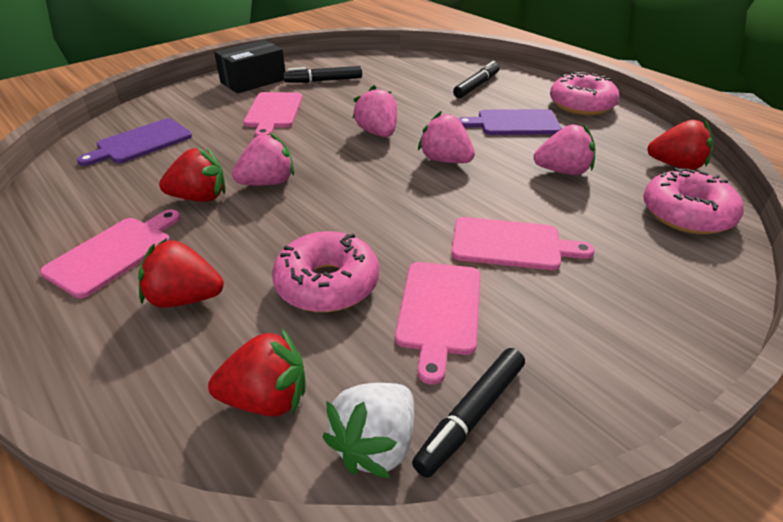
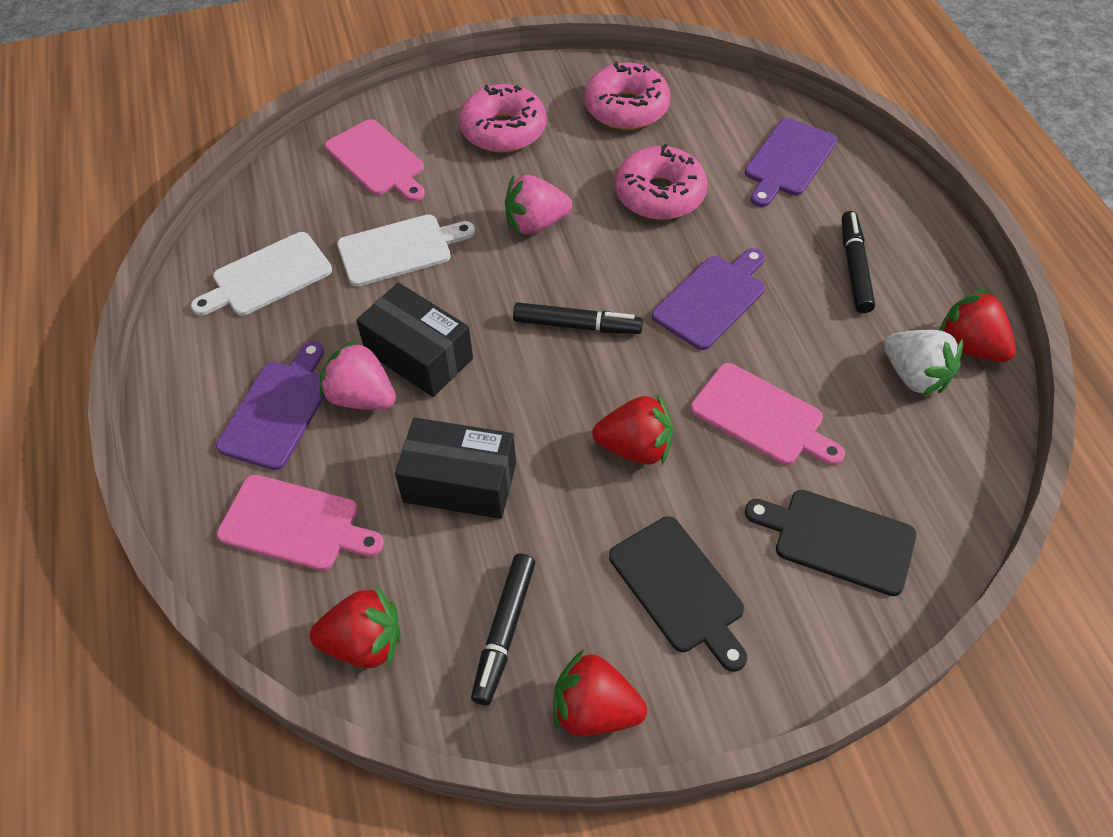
black box: 1 -> 2
black cutting board: 0 -> 2
pink cutting board: 4 -> 3
pink strawberry: 4 -> 2
purple cutting board: 2 -> 3
white cutting board: 0 -> 2

